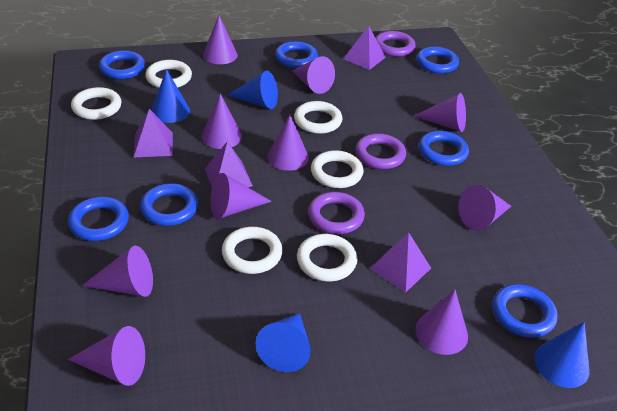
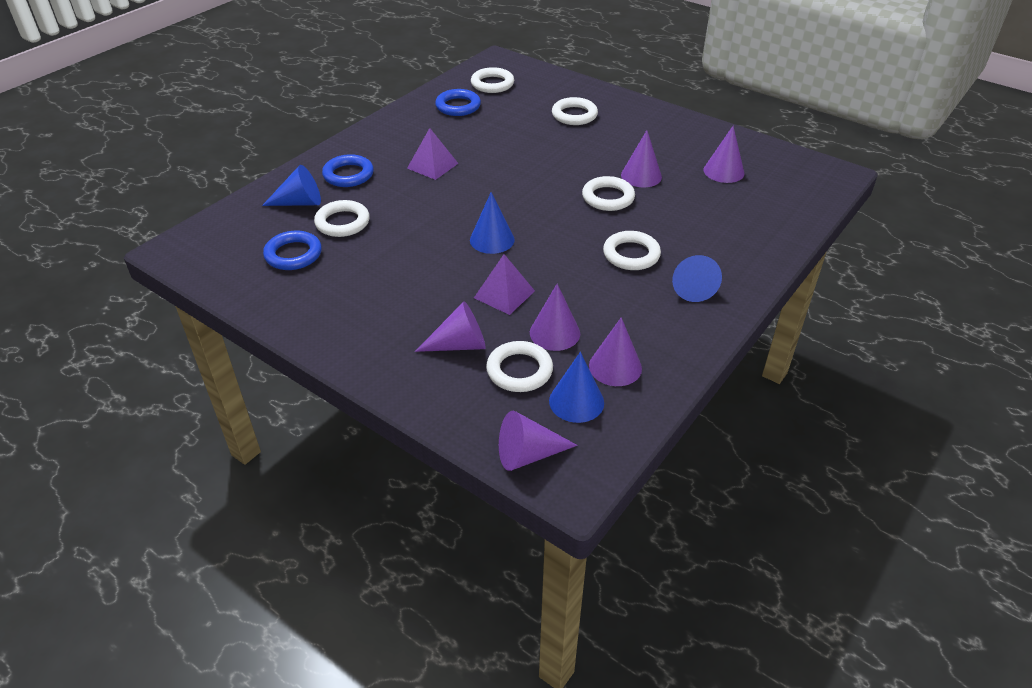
blue ring: 7 -> 3
purple cone: 10 -> 6
purple pyramid: 4 -> 2
purple ring: 3 -> 0

